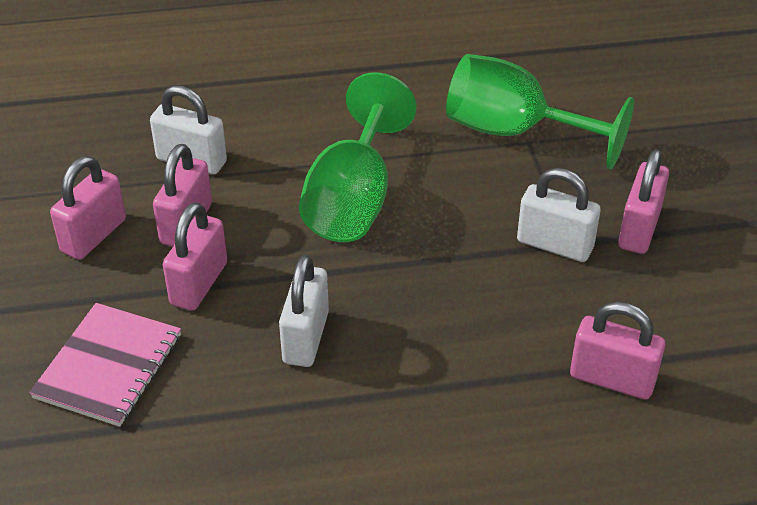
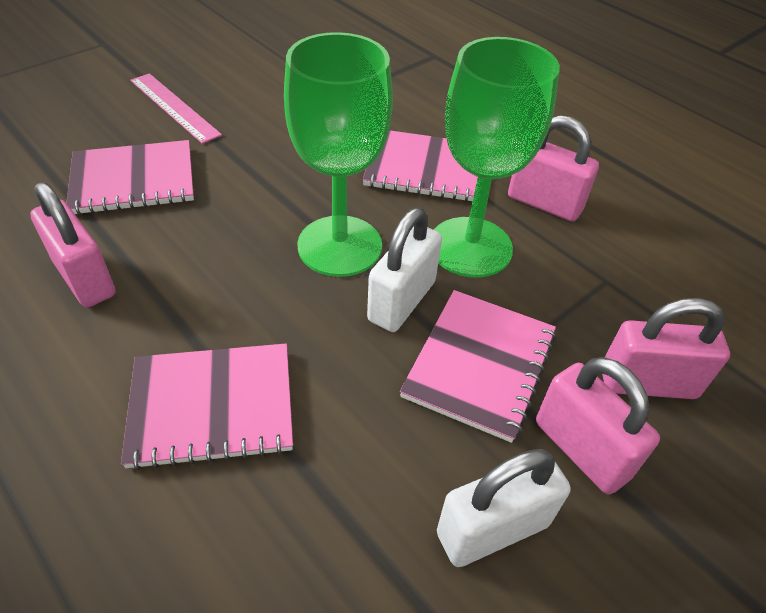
pink notebook: 1 -> 4
pink padlock: 5 -> 4
pink ruler: 0 -> 1
white padlock: 3 -> 2

